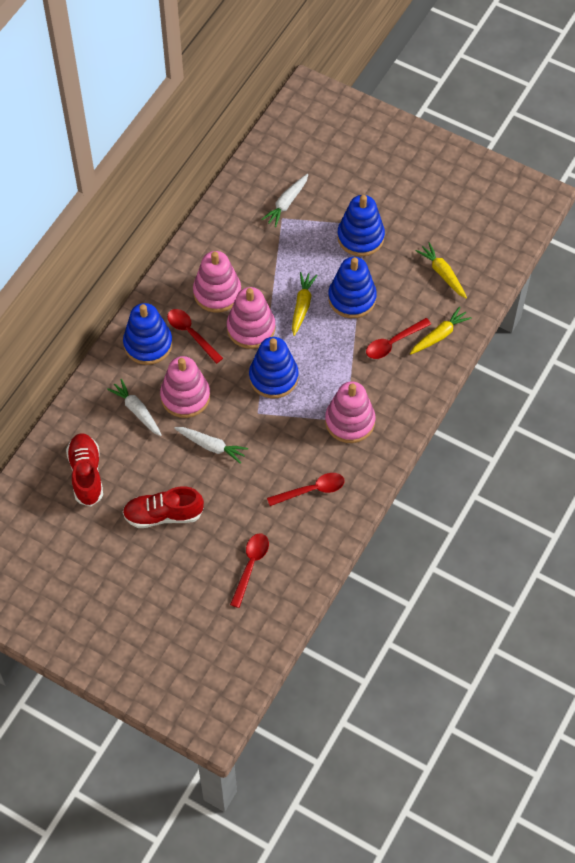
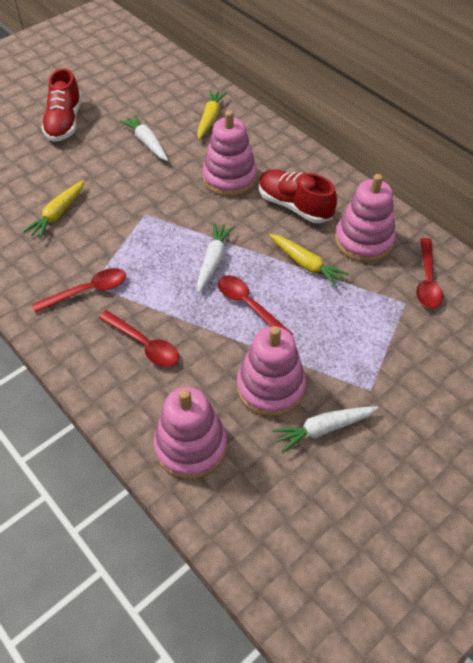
blue stacking toy: 4 -> 0

